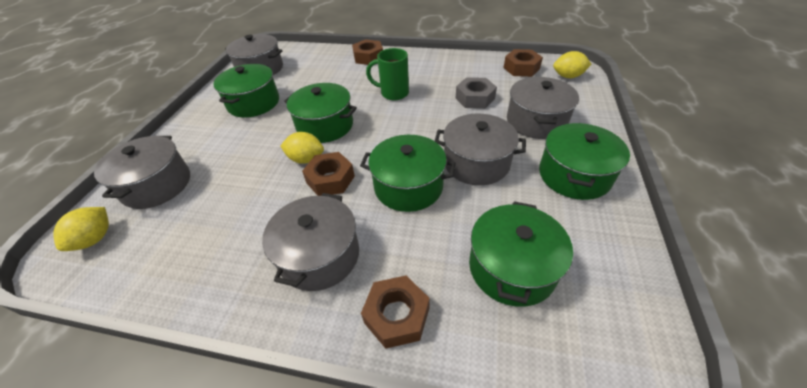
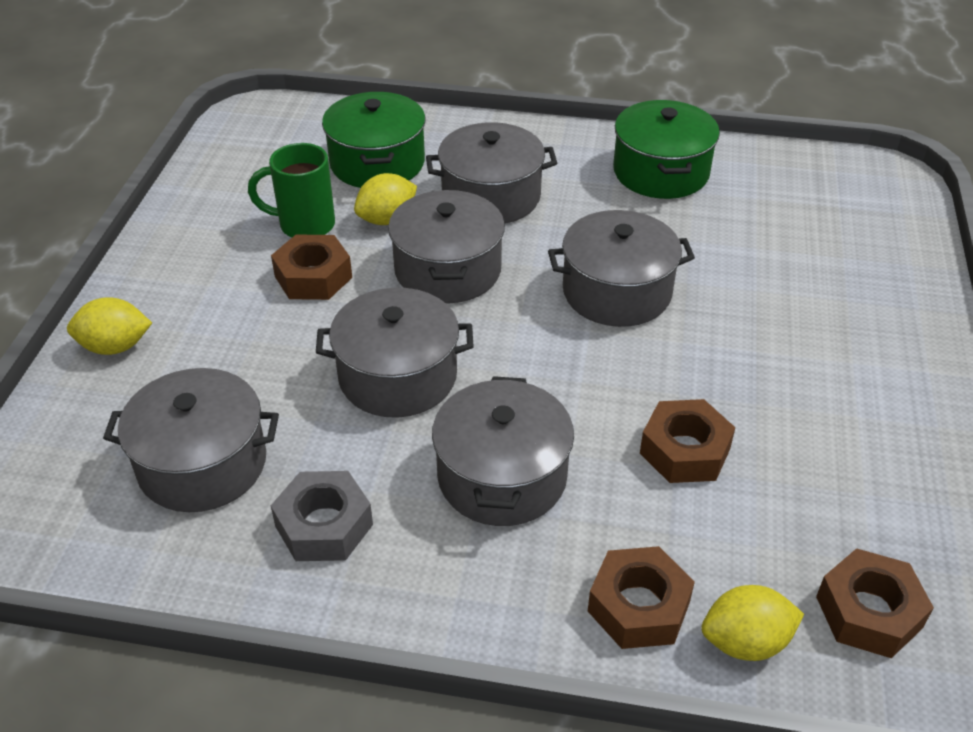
green pot: 5 -> 2
grey pot: 5 -> 6

